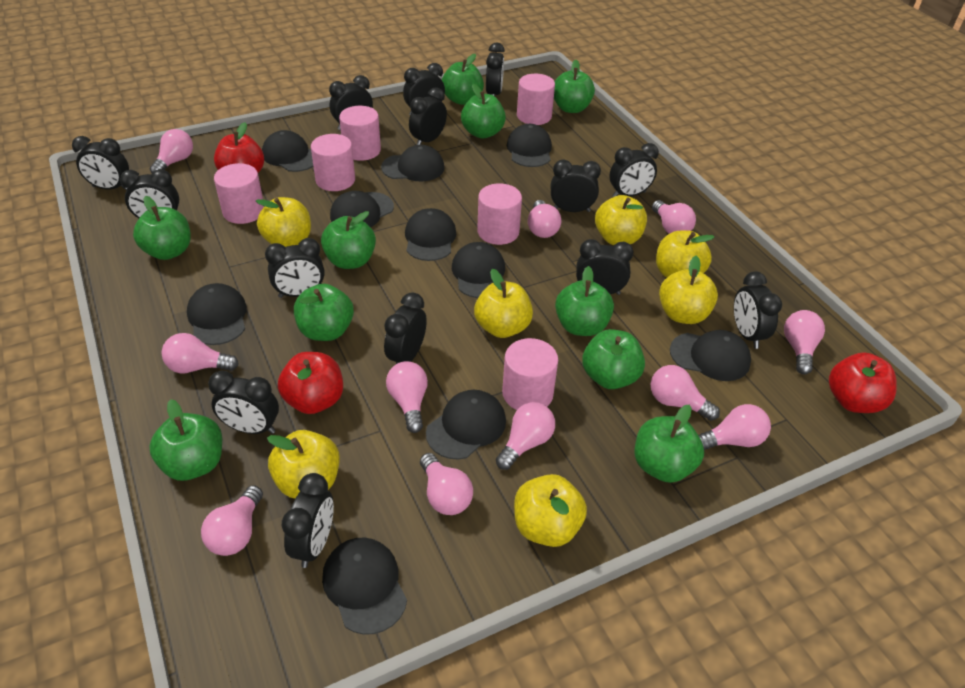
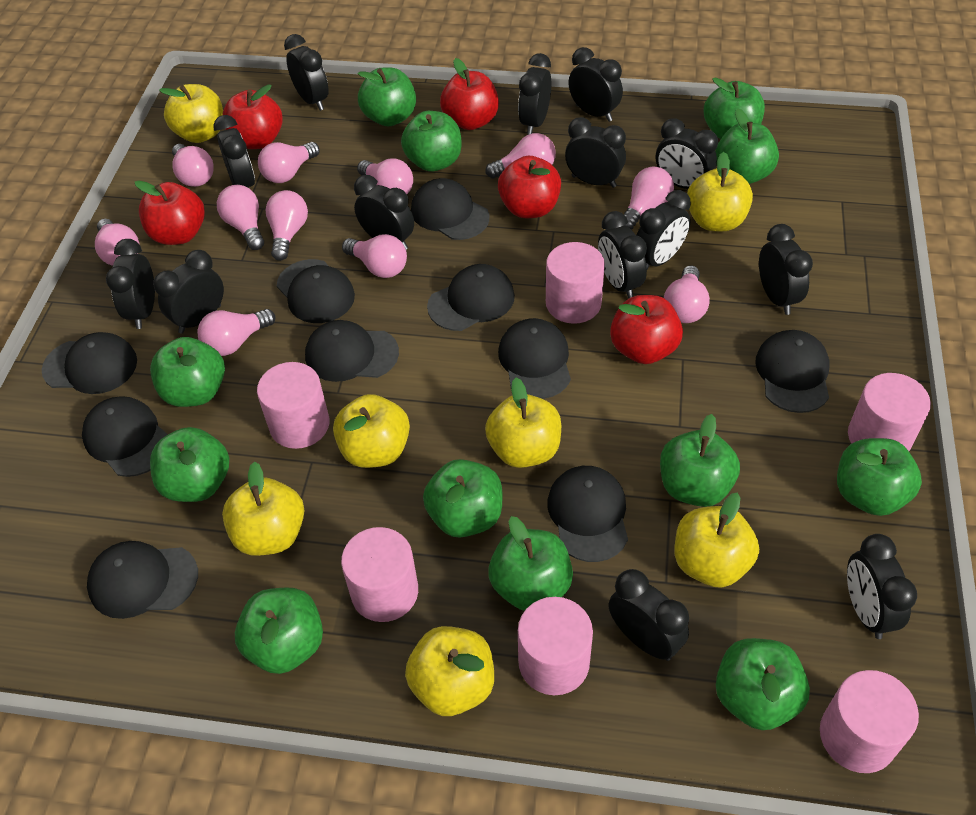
green apple: 10 -> 12
red apple: 3 -> 5

